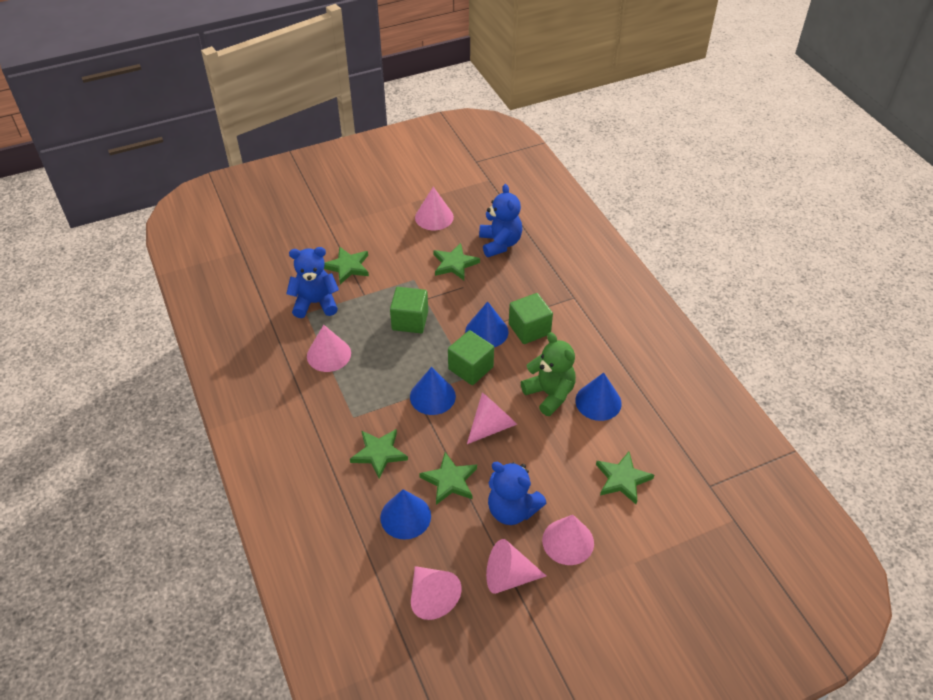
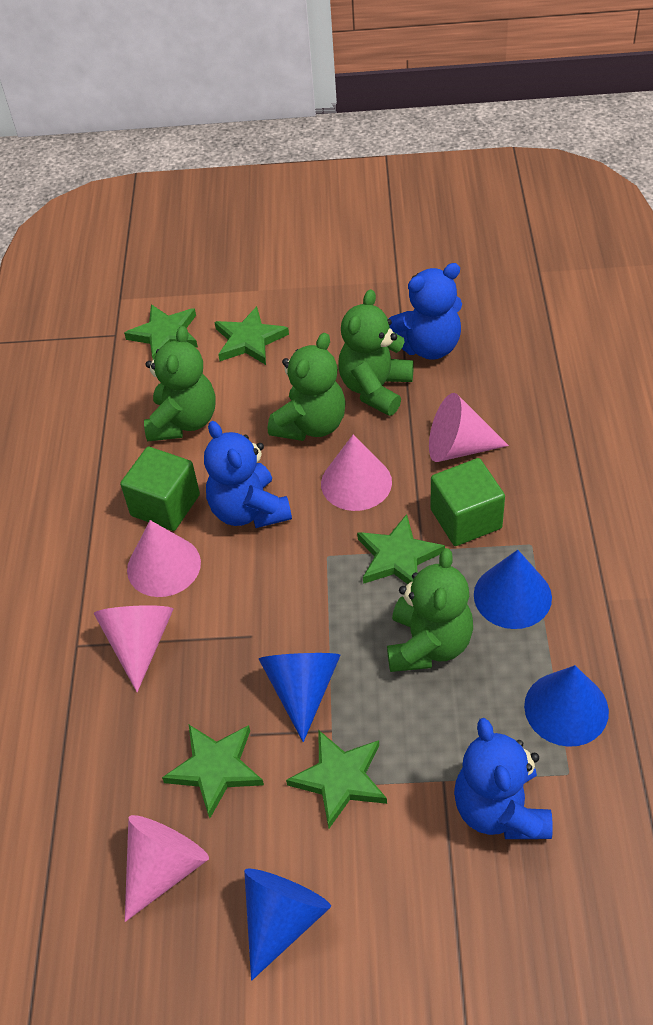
green cube: 3 -> 2
green teddy bear: 1 -> 4
pink cone: 6 -> 5

